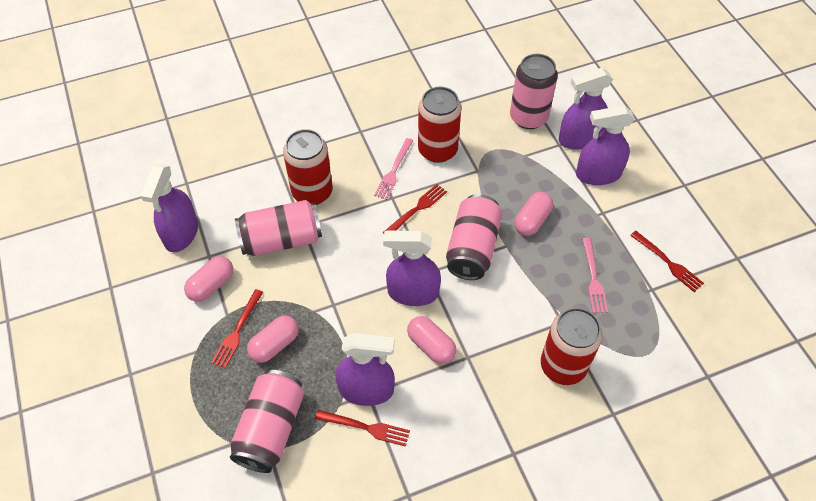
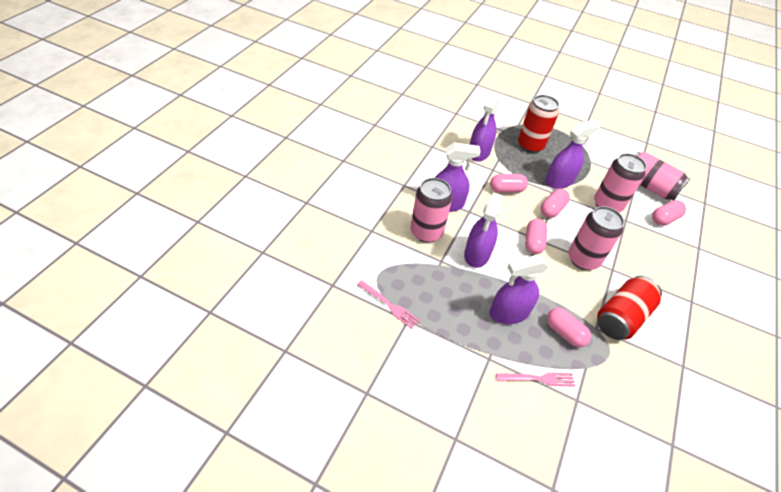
pink capsule: 4 -> 5
red can: 3 -> 2
red fork: 4 -> 0

